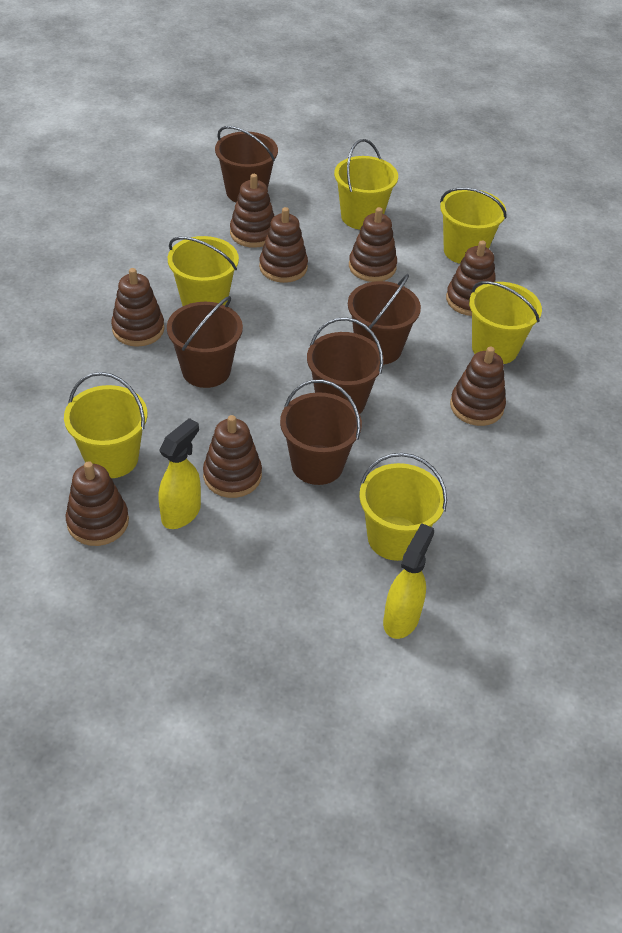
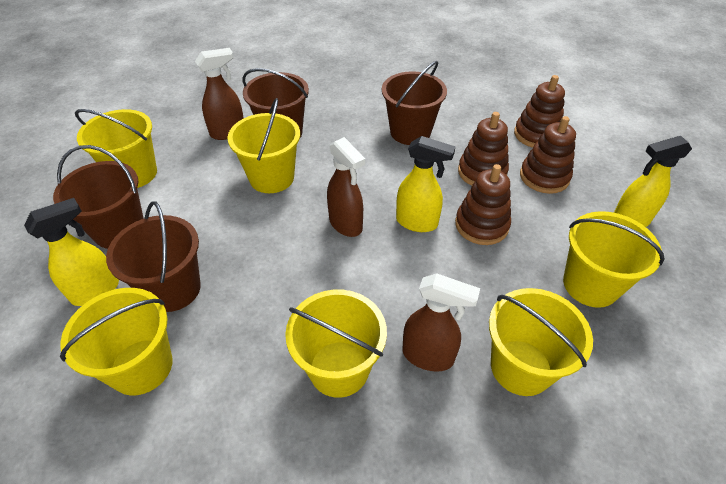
brown bucket: 5 -> 4
brown spray bottle: 0 -> 3
brown stacking toy: 8 -> 4
yellow spray bottle: 2 -> 3

